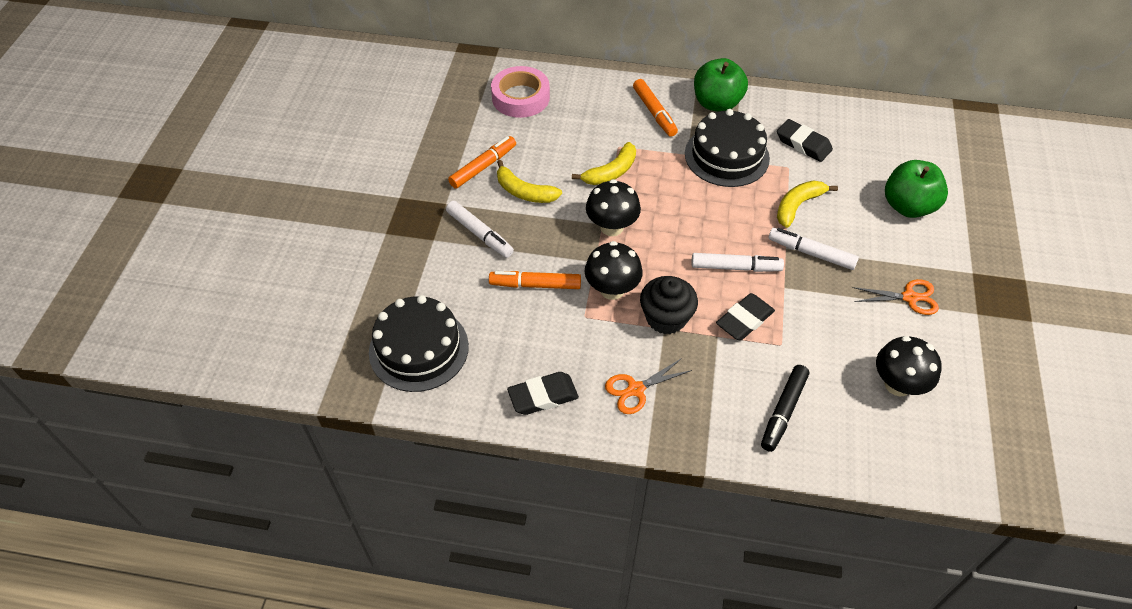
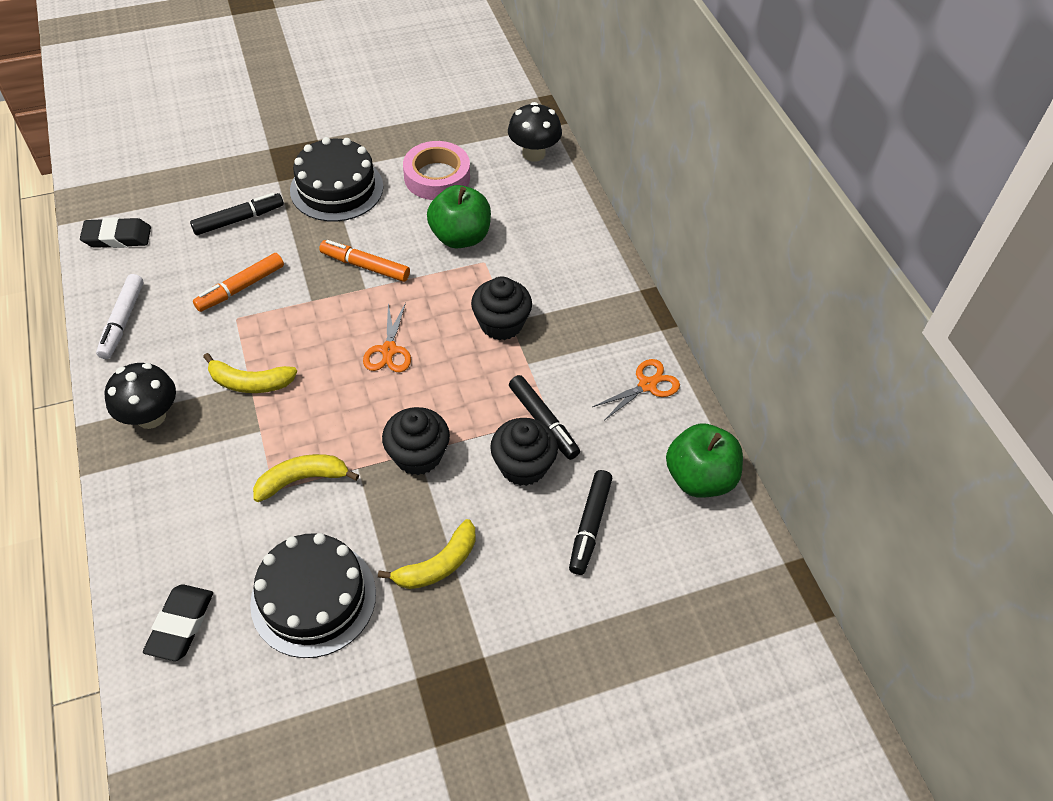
black cupcake: 1 -> 3
black eraser: 3 -> 2
black marker: 1 -> 3
black mushroom: 3 -> 2
orange marker: 3 -> 2
white marker: 3 -> 1

